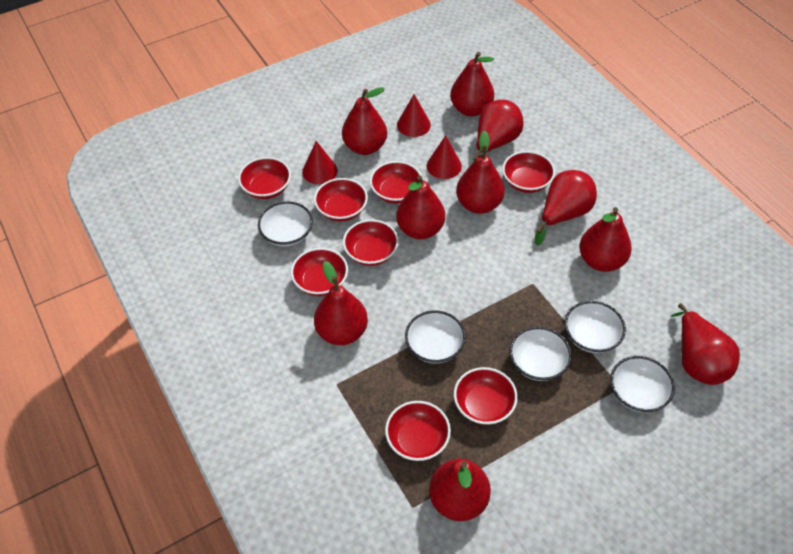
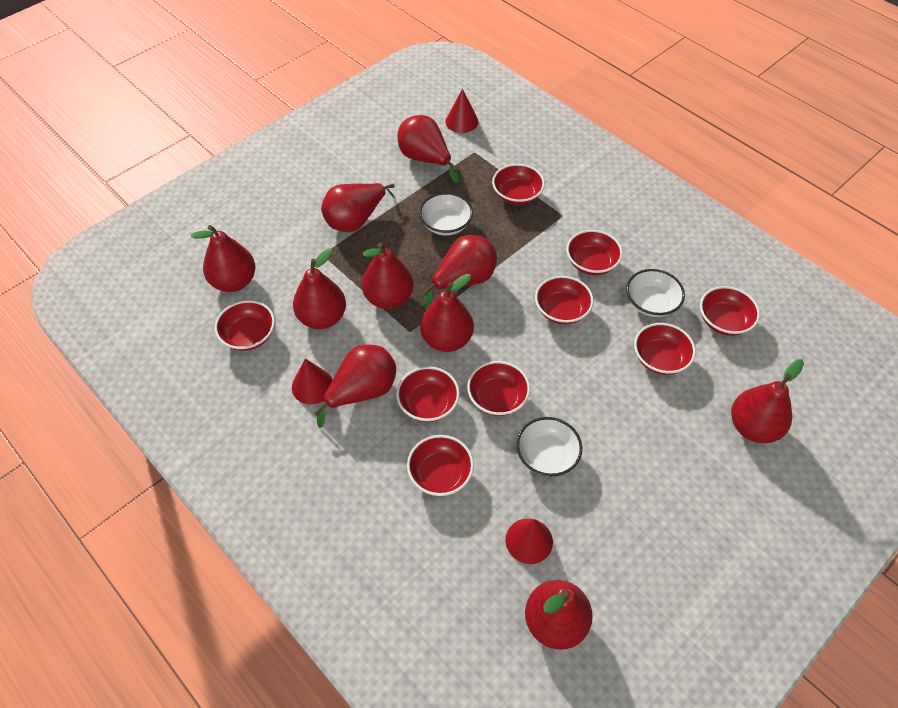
red bowl: 8 -> 9
white bowl: 5 -> 3

